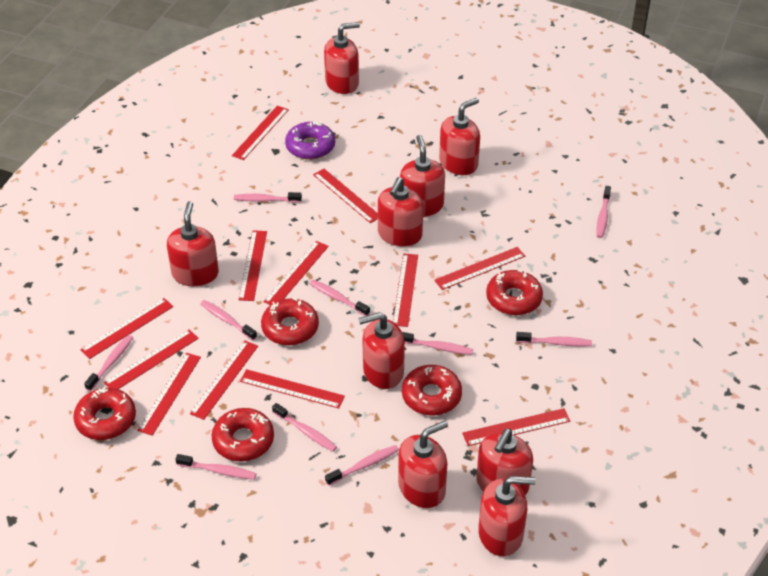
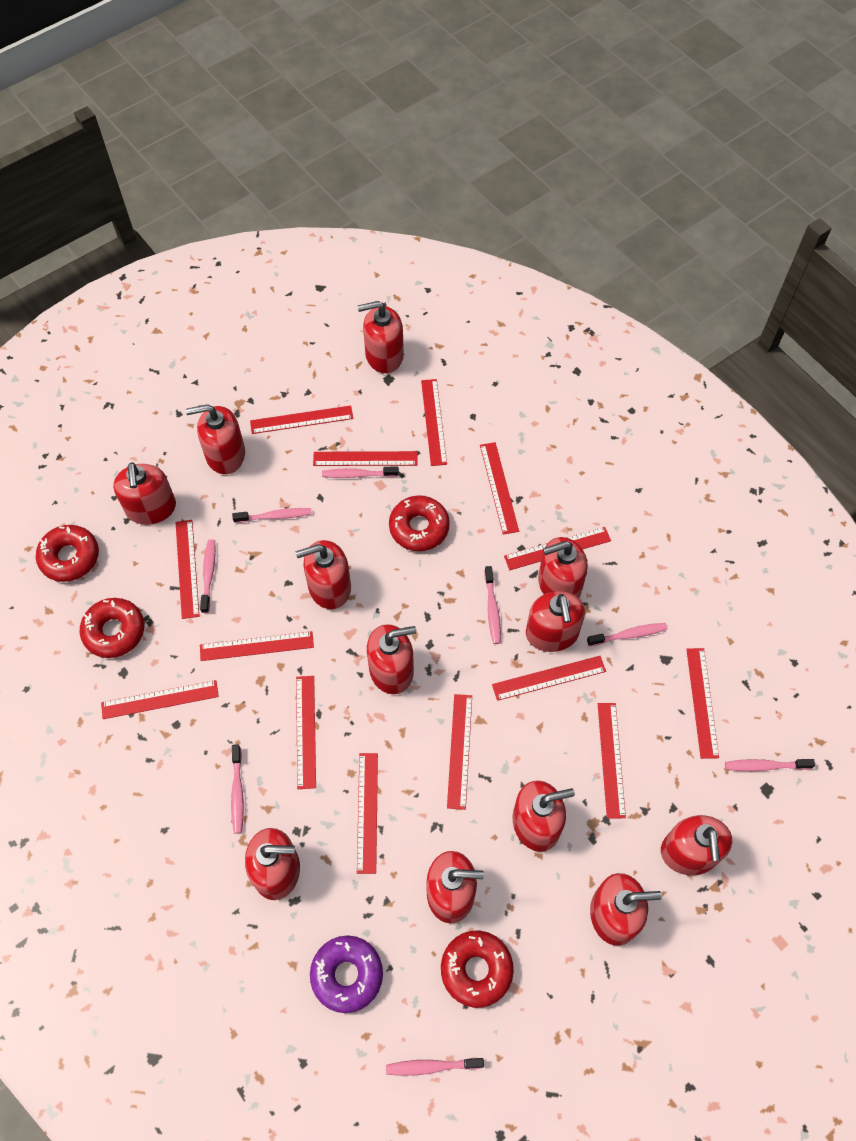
pink toothbrush: 10 -> 8
red donut: 5 -> 4
red ruler: 12 -> 14
red soap dispenser: 9 -> 12

